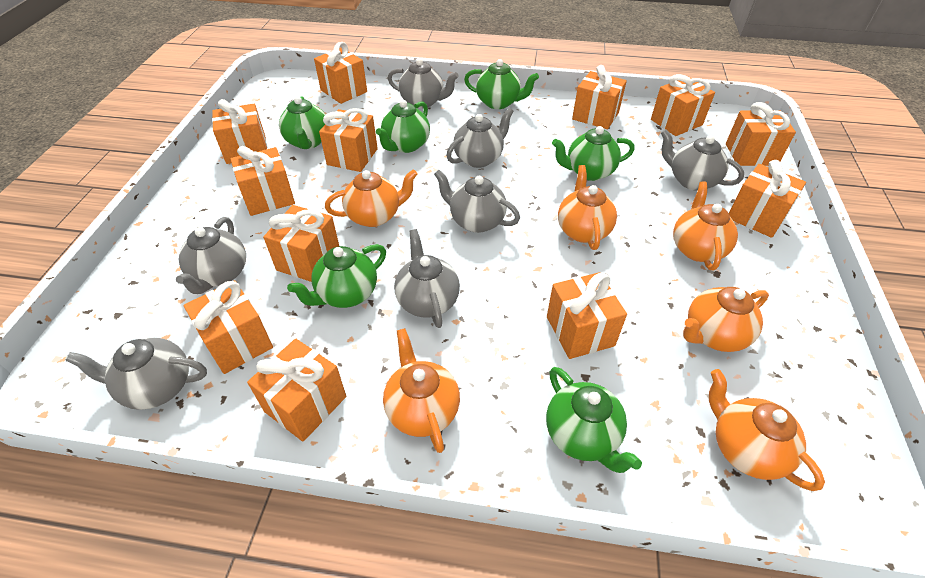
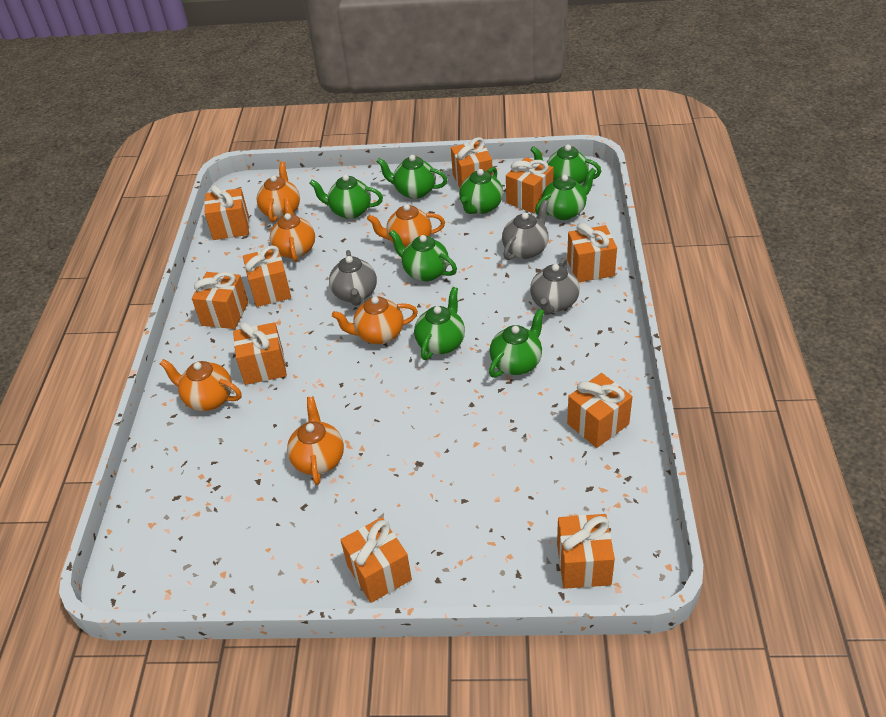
green teapot: 6 -> 8
grey teapot: 7 -> 3
orange gift: 12 -> 10

